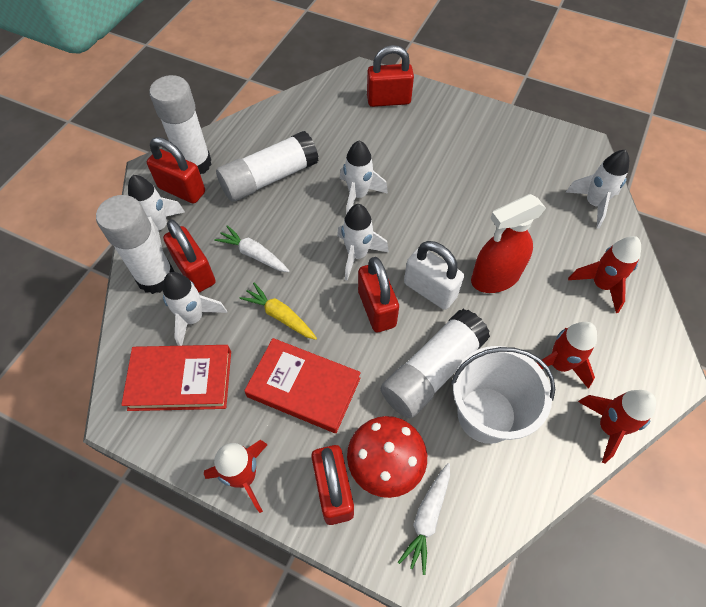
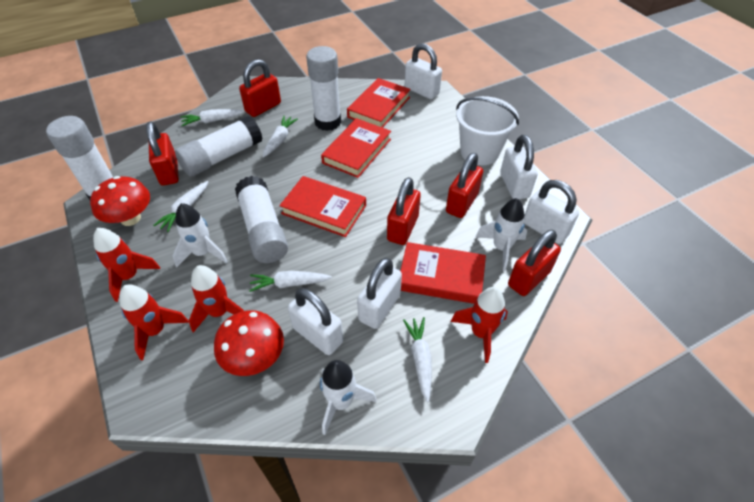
red book: 2 -> 4
red mushroom: 1 -> 2
red spray bottle: 1 -> 0
white carrot: 2 -> 5
white padlock: 1 -> 5
white rocket: 5 -> 3
yellow carrot: 1 -> 0

